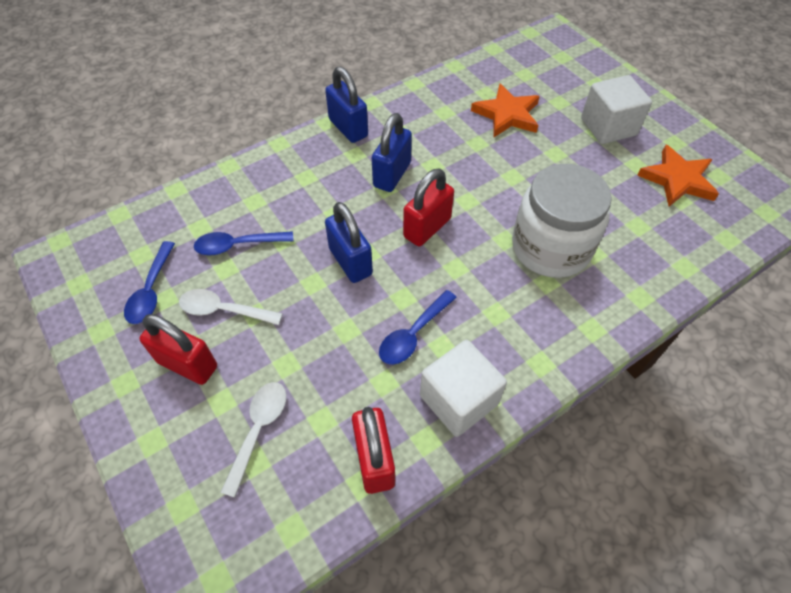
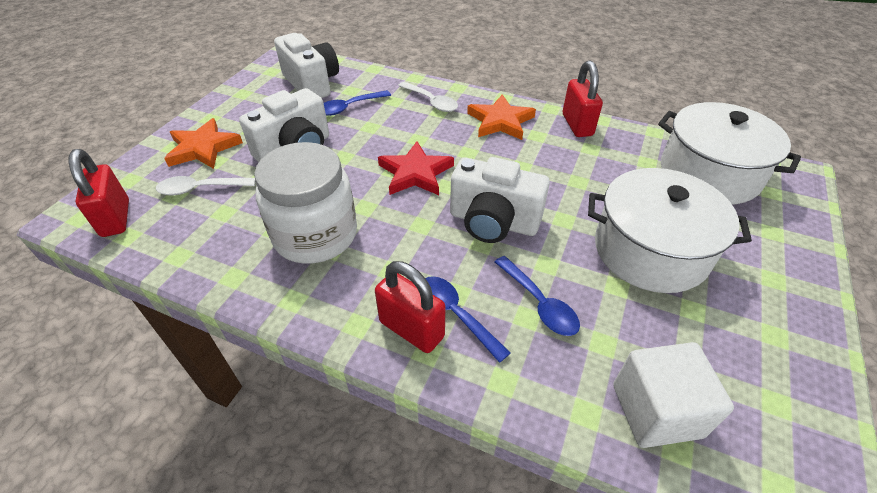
blue padlock: 3 -> 0
red star: 0 -> 1
white camera: 0 -> 3
white cube: 2 -> 1
white pot: 0 -> 2

